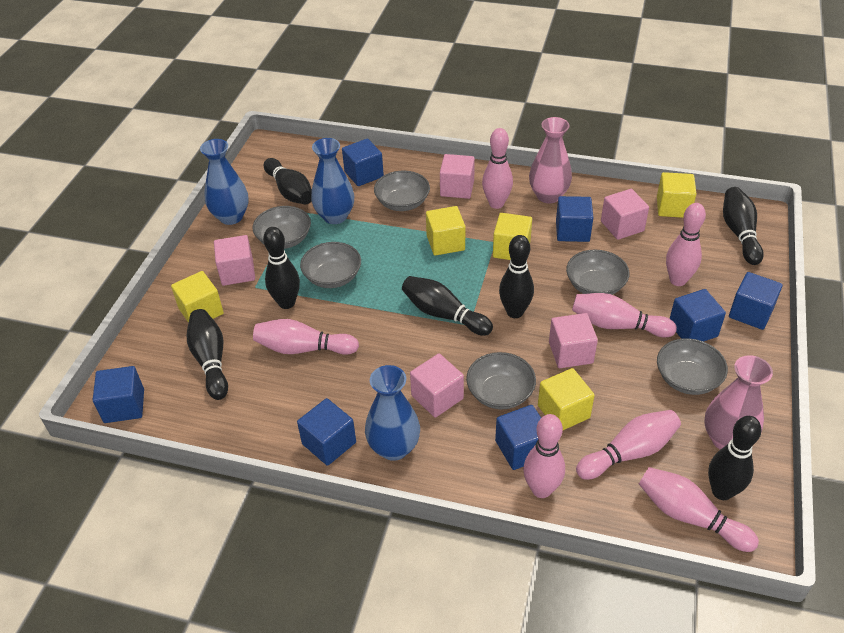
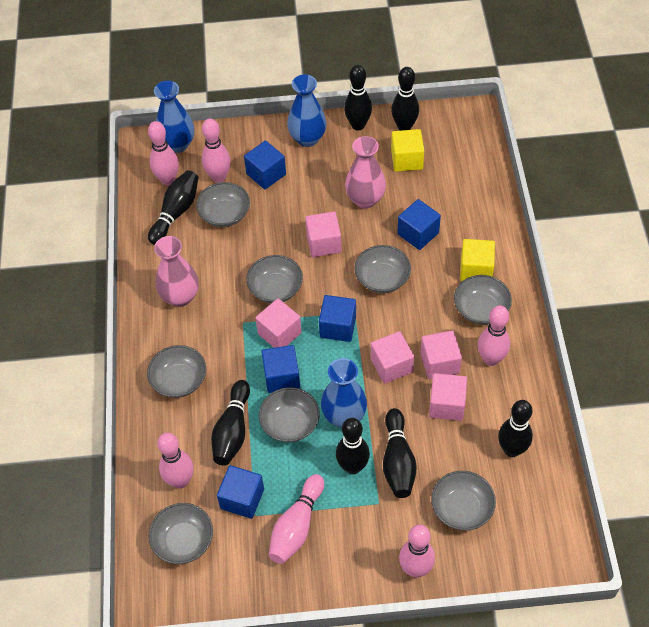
blue cube: 7 -> 5
grey bowl: 6 -> 8
pink bowling pin: 7 -> 6
yellow cube: 5 -> 2

